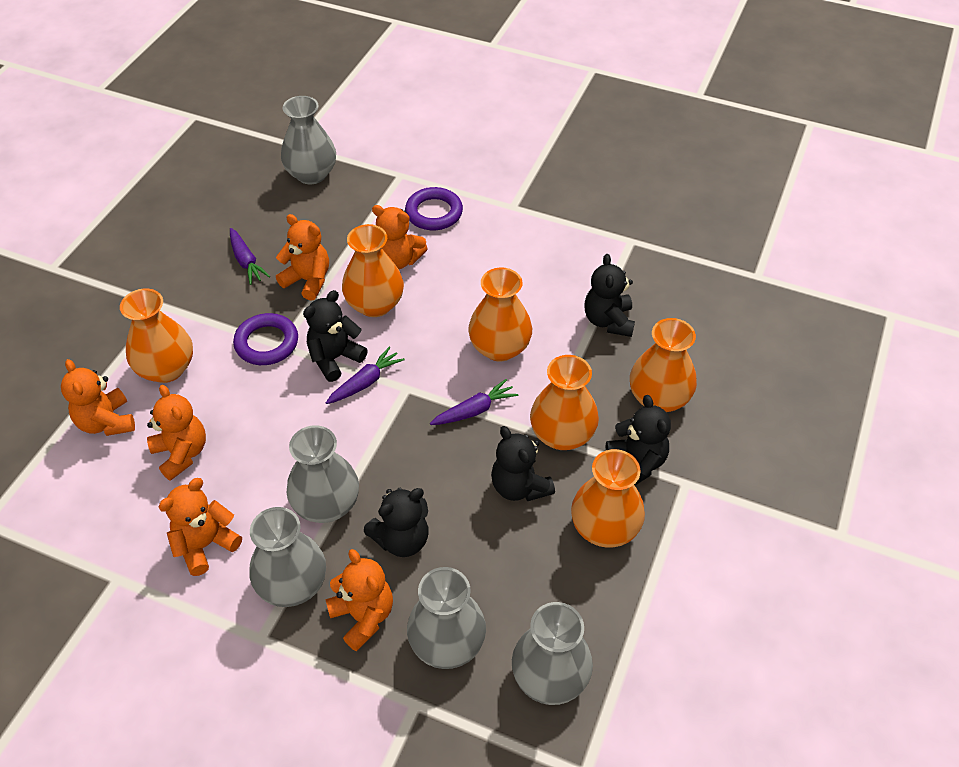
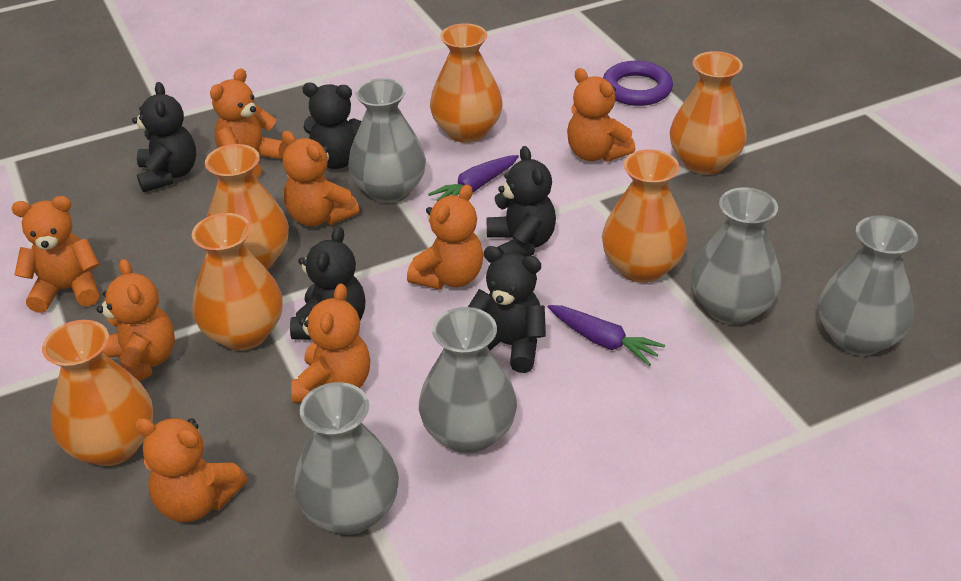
orange teddy bear: 6 -> 8
purple carrot: 3 -> 2
purple ring: 2 -> 1

